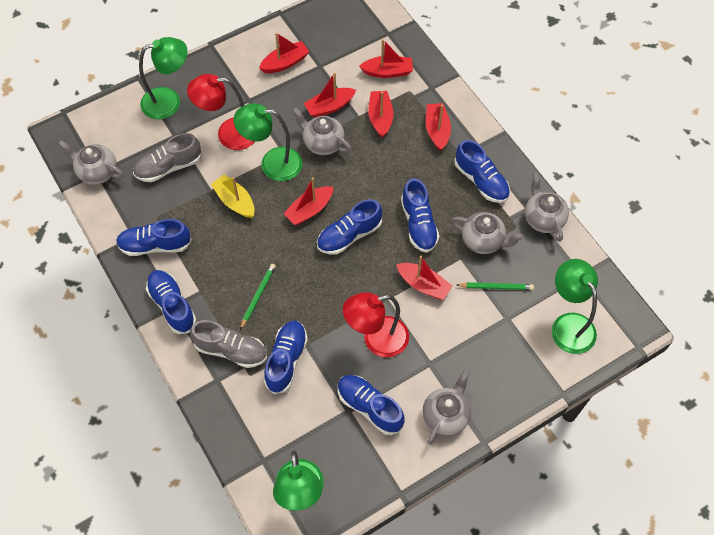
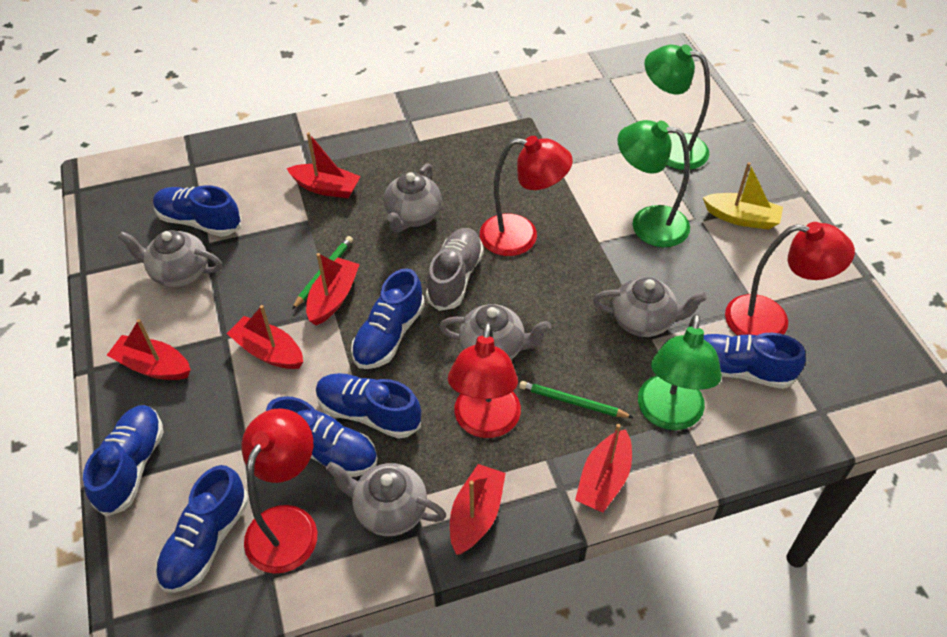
green lamp: 4 -> 3
grey shoe: 2 -> 1
red boat: 7 -> 6
red lamp: 2 -> 4

